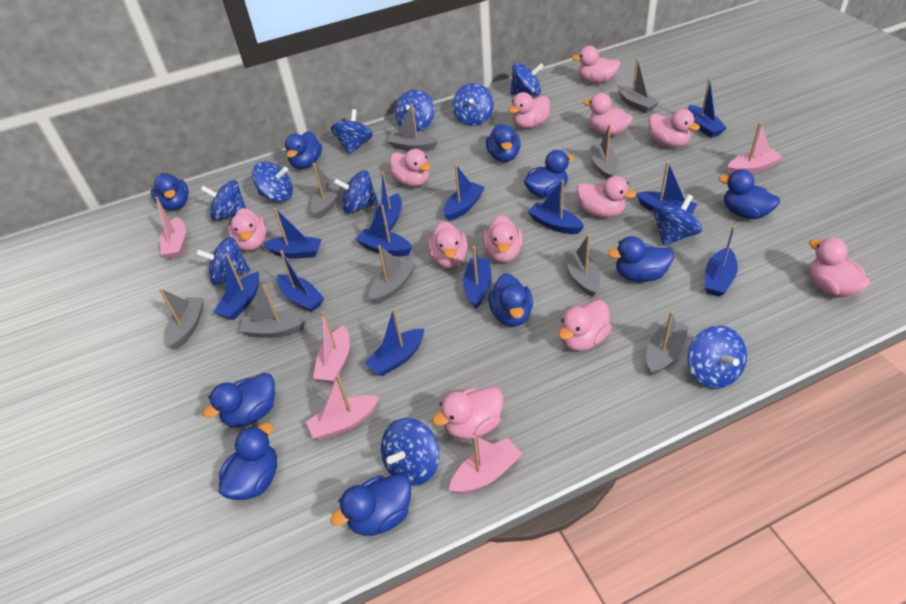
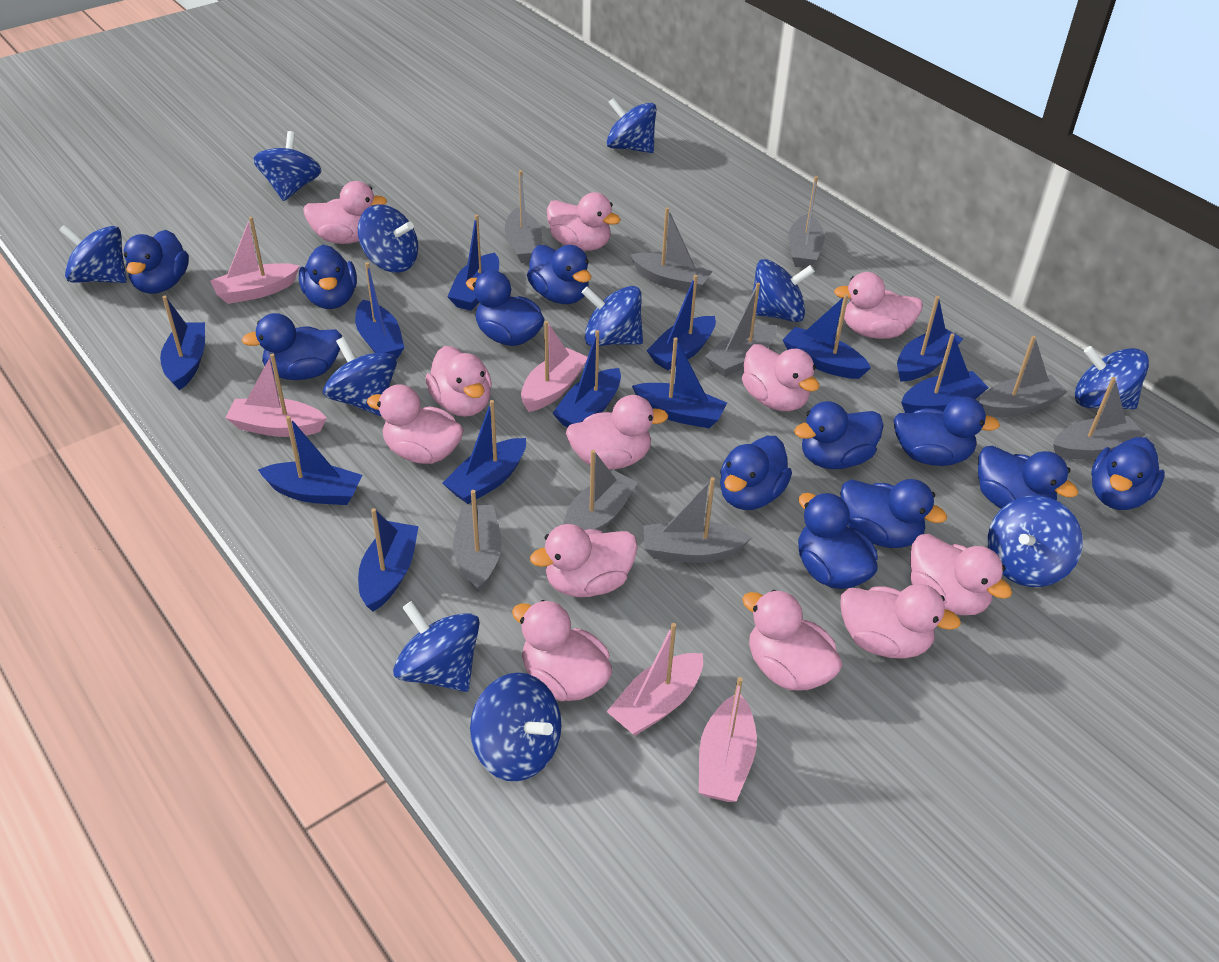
blue duck: 10 -> 12

